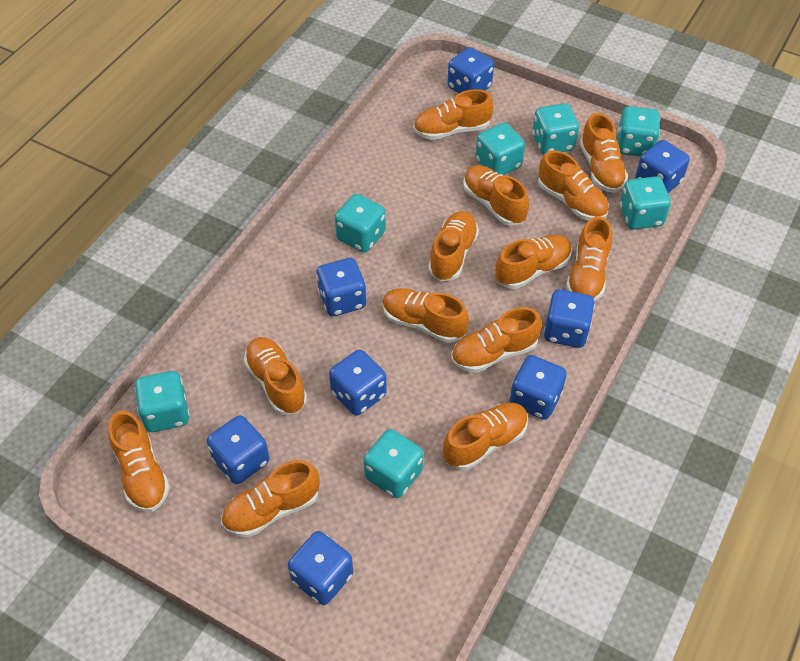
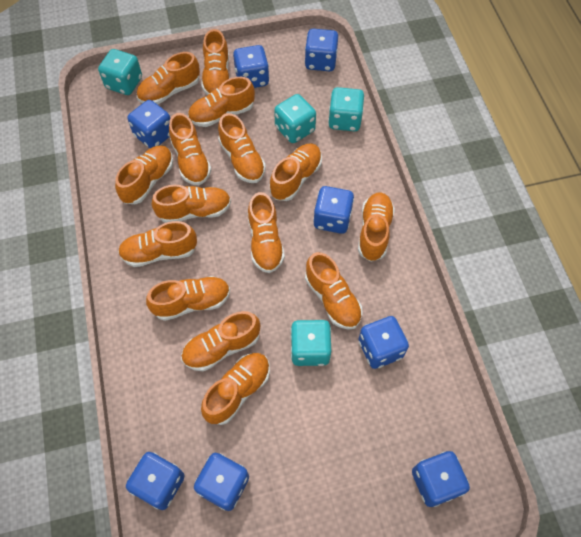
orange shoe: 13 -> 15
turquoise dice: 7 -> 4

